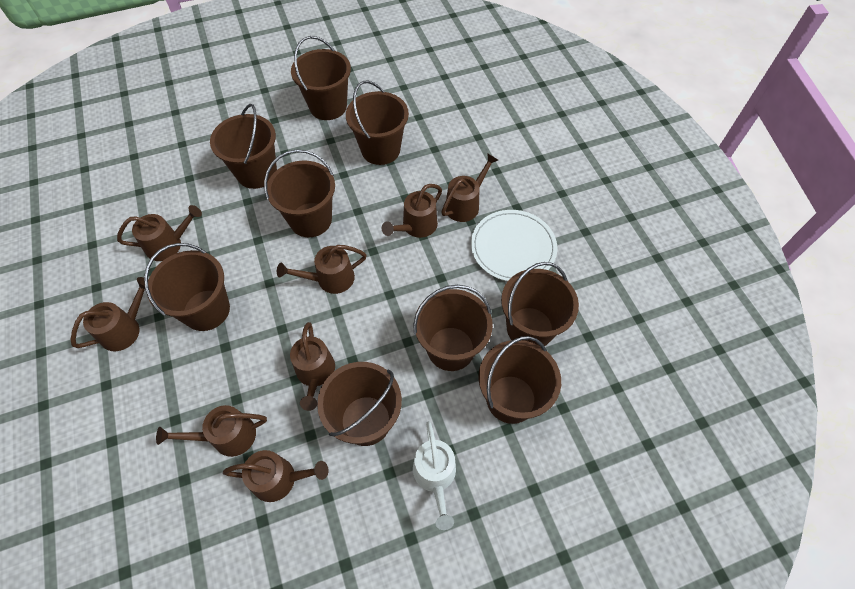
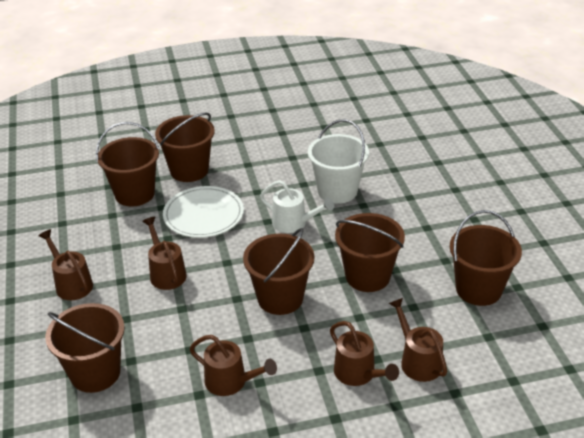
brown bucket: 9 -> 6
brown watering can: 8 -> 5
white bucket: 0 -> 1

